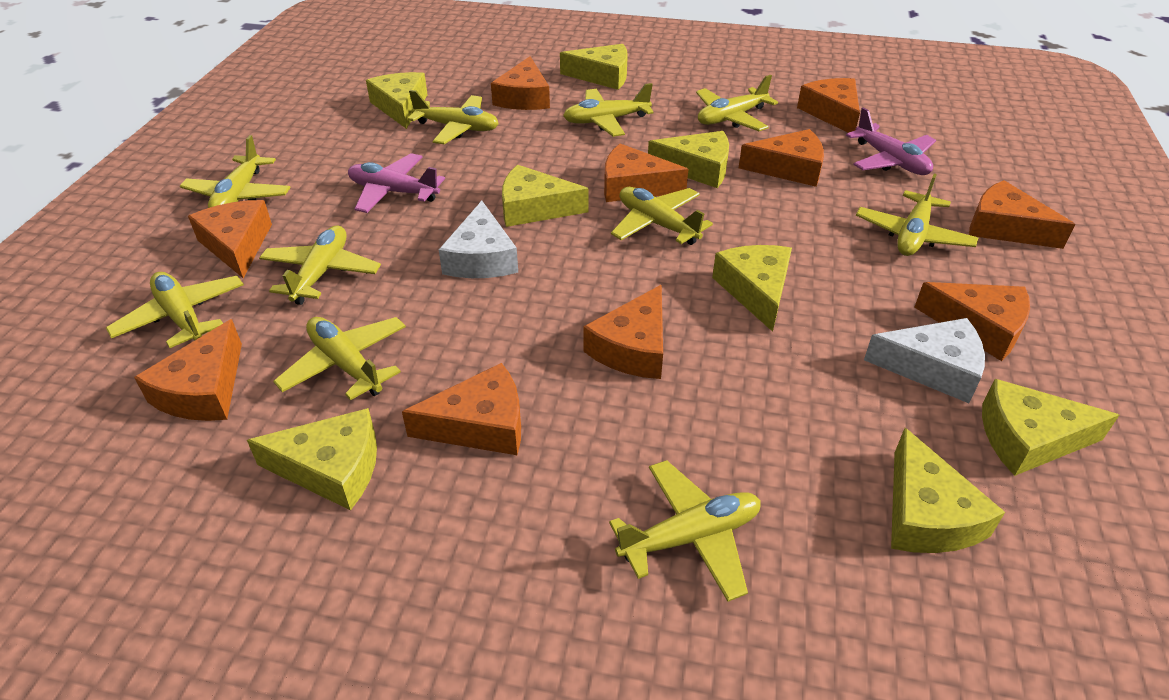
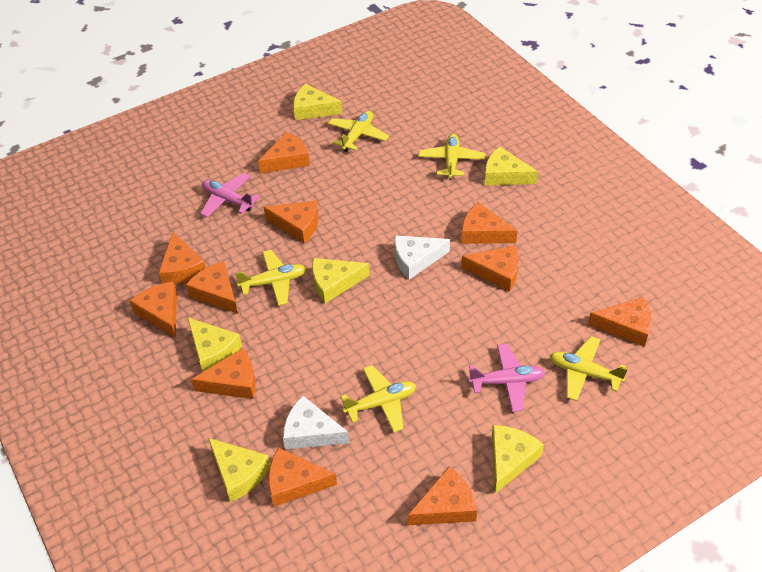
orange cheese: 10 -> 11
yellow cheese: 8 -> 6
yellow plane: 10 -> 5

